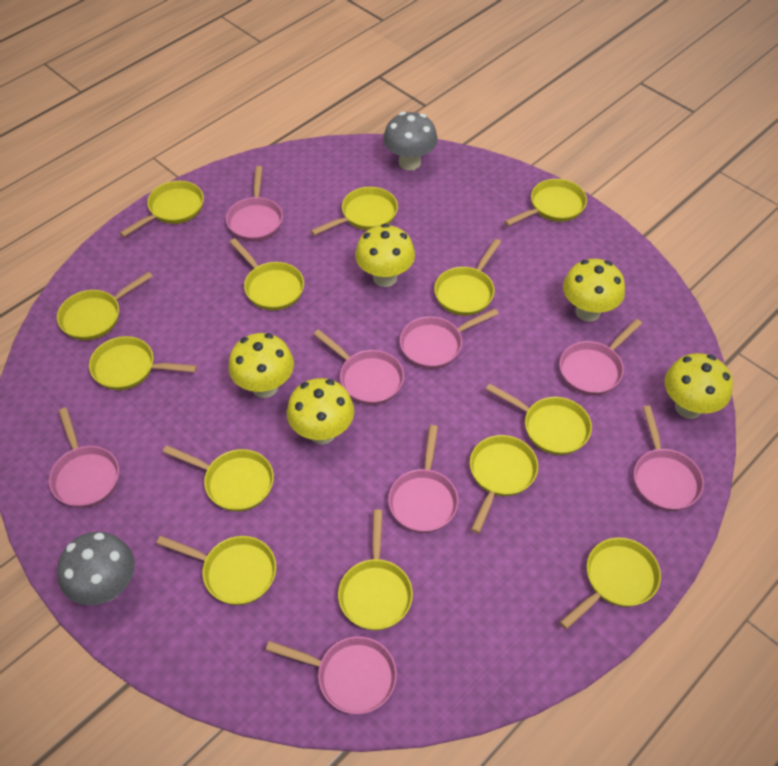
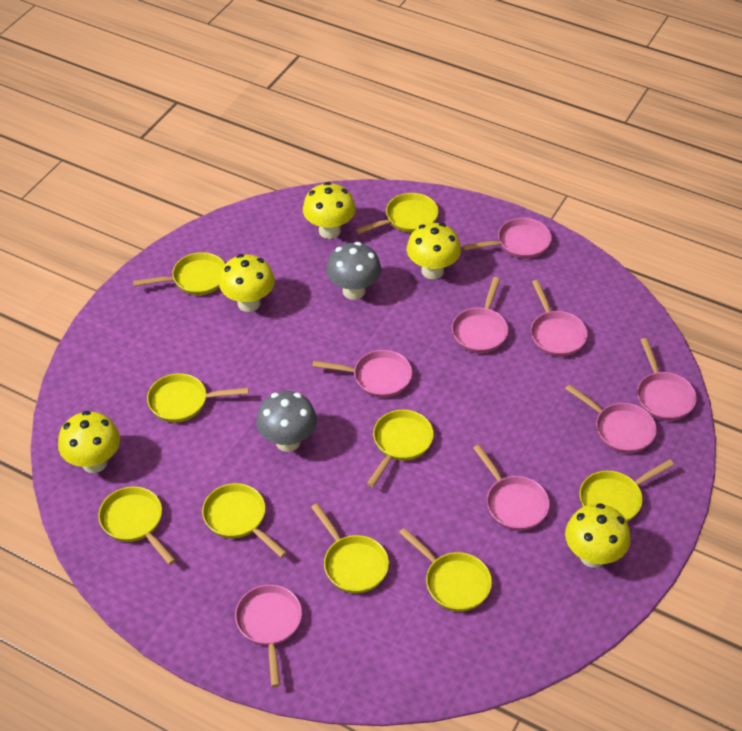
yellow pan: 13 -> 9

